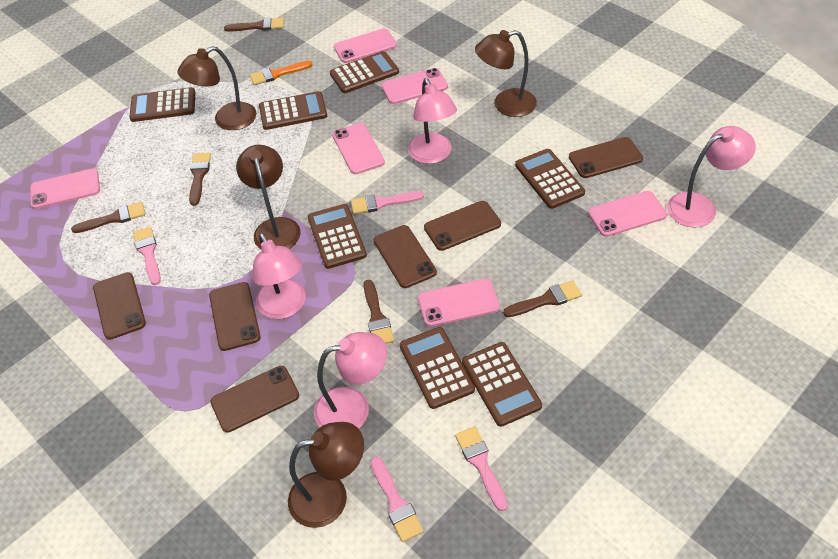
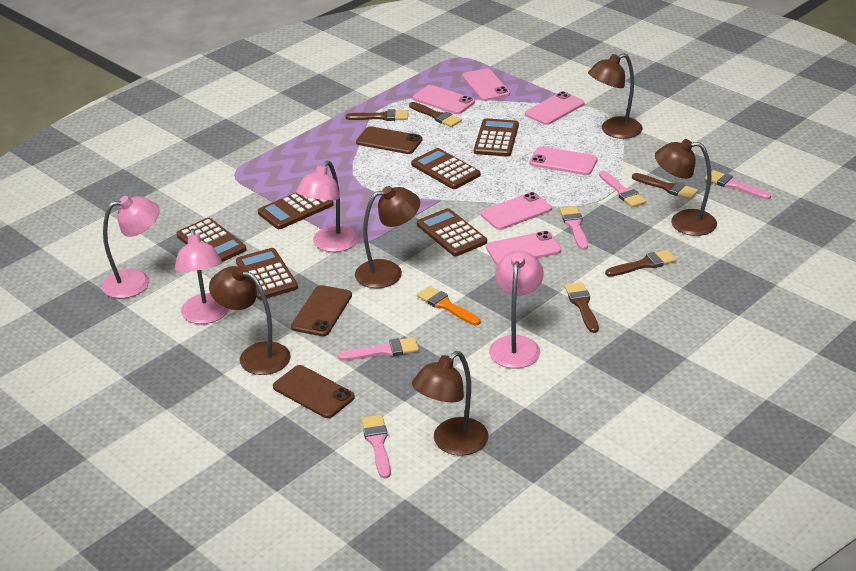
brown calculator: 7 -> 6
brown lamp: 4 -> 5
brown phone: 6 -> 3
pink brush: 4 -> 5

